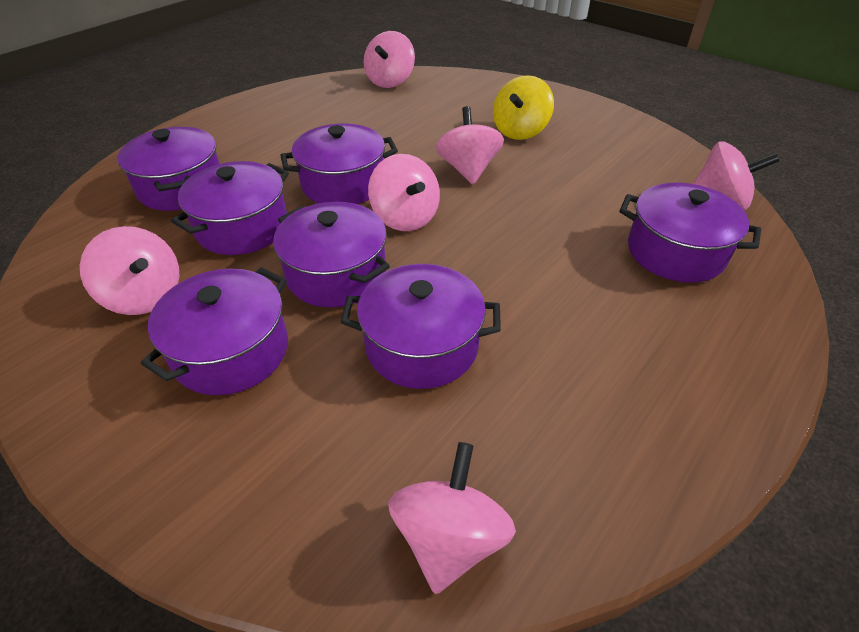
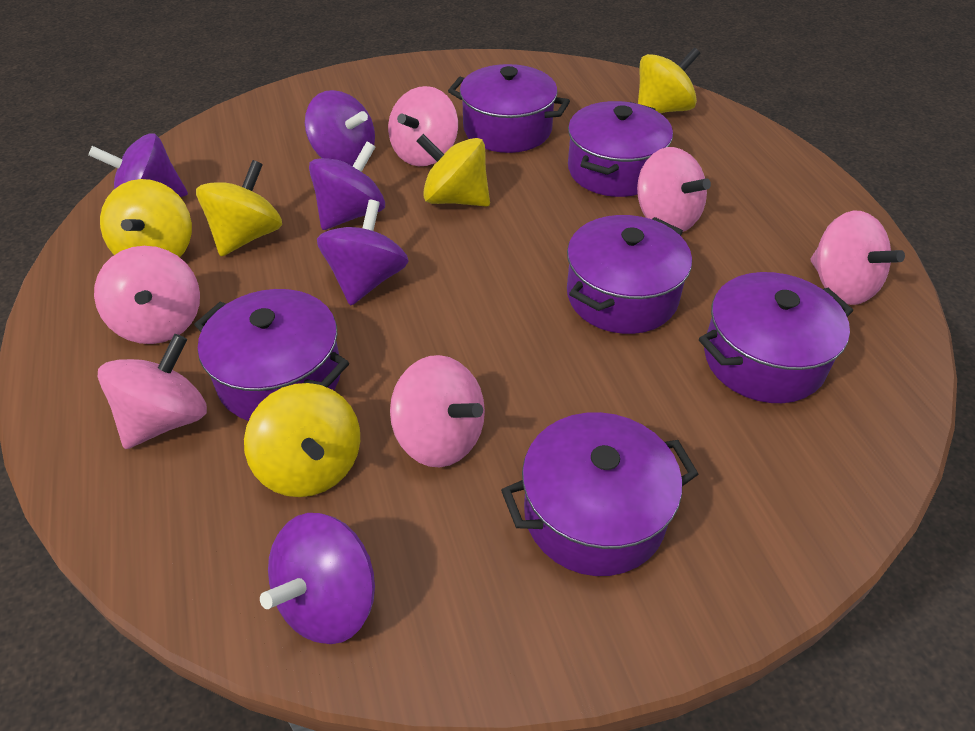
purple pot: 7 -> 6
purple spinning top: 0 -> 5
yellow spinning top: 1 -> 5

